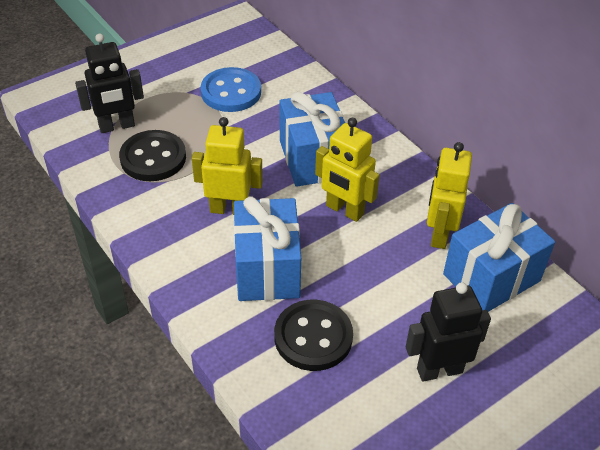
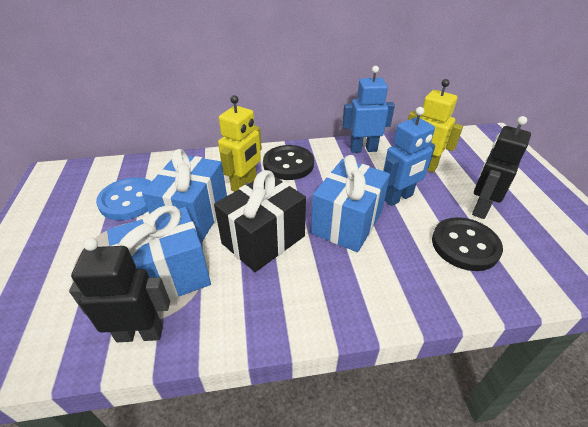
black gift: 0 -> 1
blue robot: 0 -> 2
yellow robot: 3 -> 2

